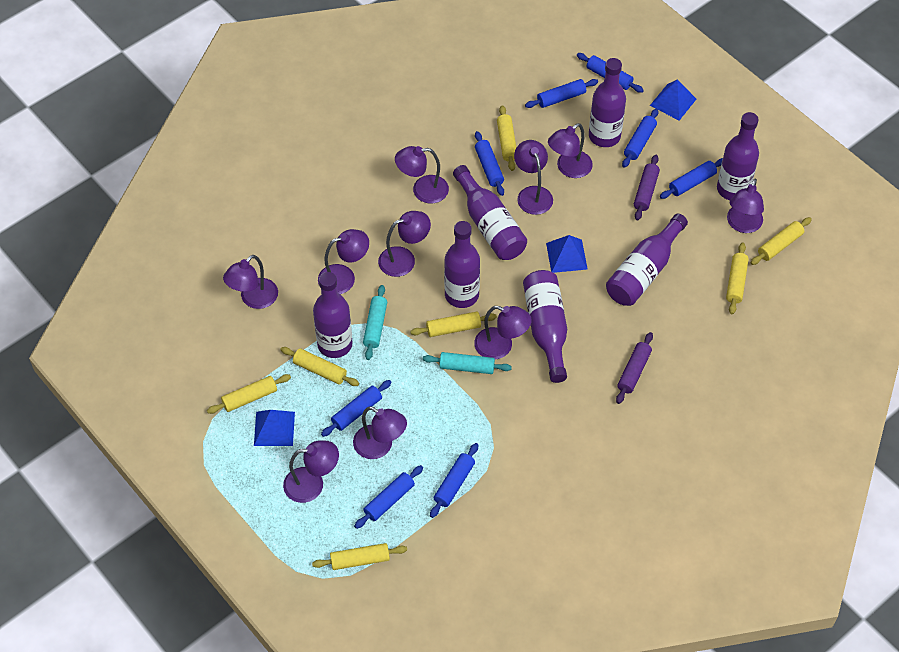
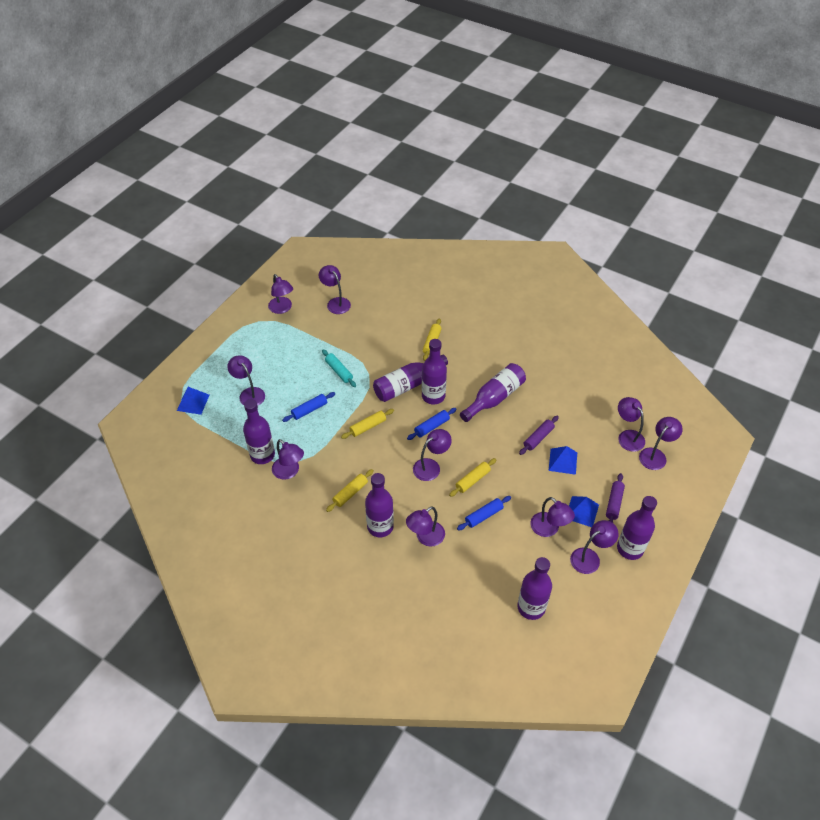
blue rolling pin: 8 -> 3
turquoise rolling pin: 2 -> 1
yellow rolling pin: 7 -> 4

